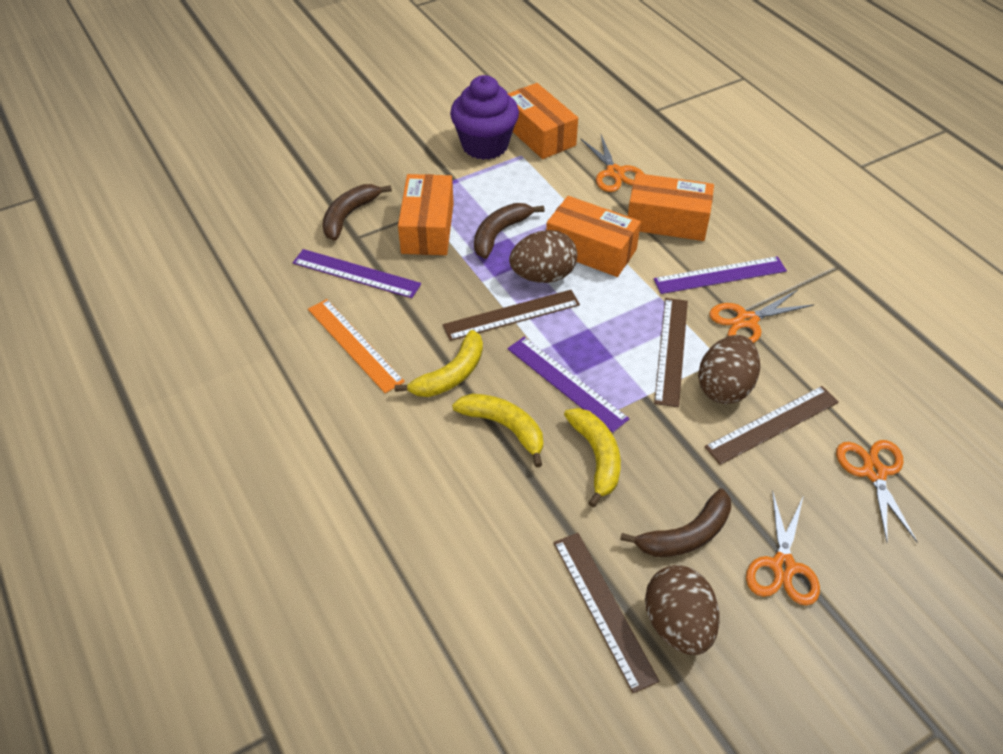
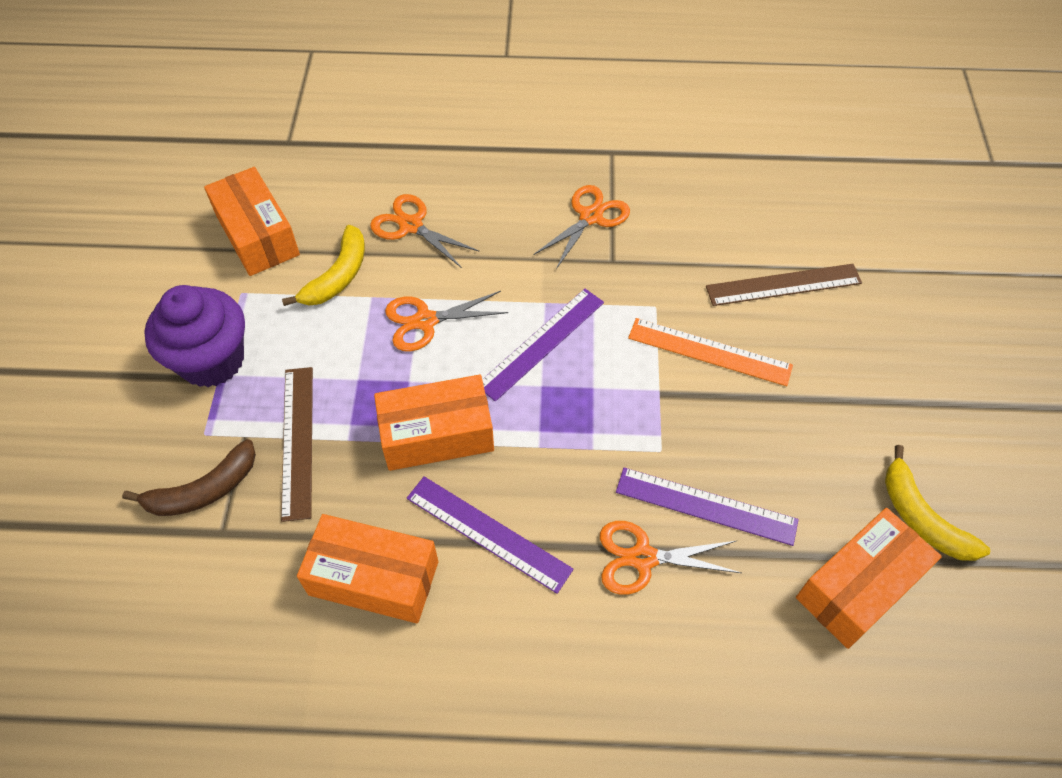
brown banana: 3 -> 1
brown egg: 3 -> 0
brown ruler: 4 -> 2
yellow banana: 3 -> 2

